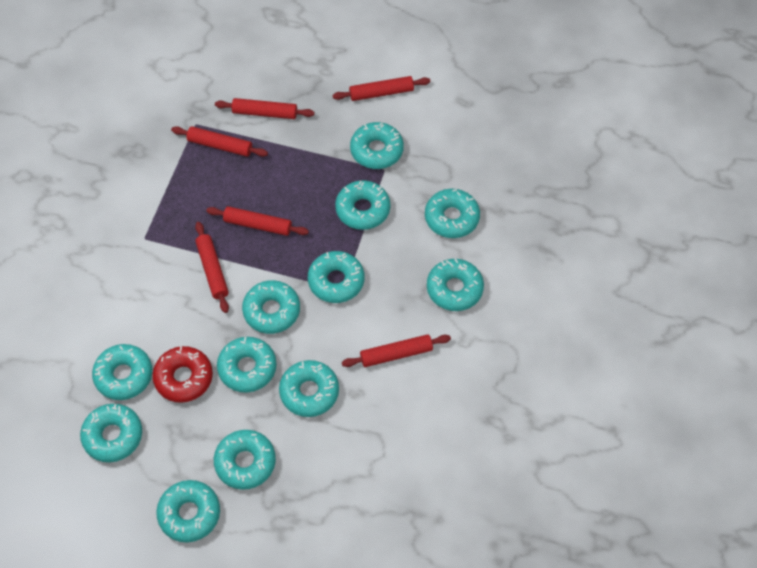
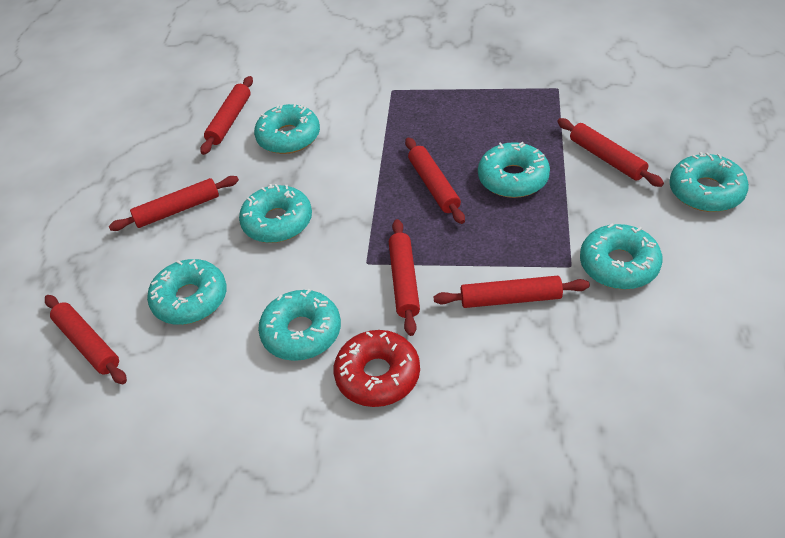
red rolling pin: 6 -> 7
turquoise donut: 12 -> 7

